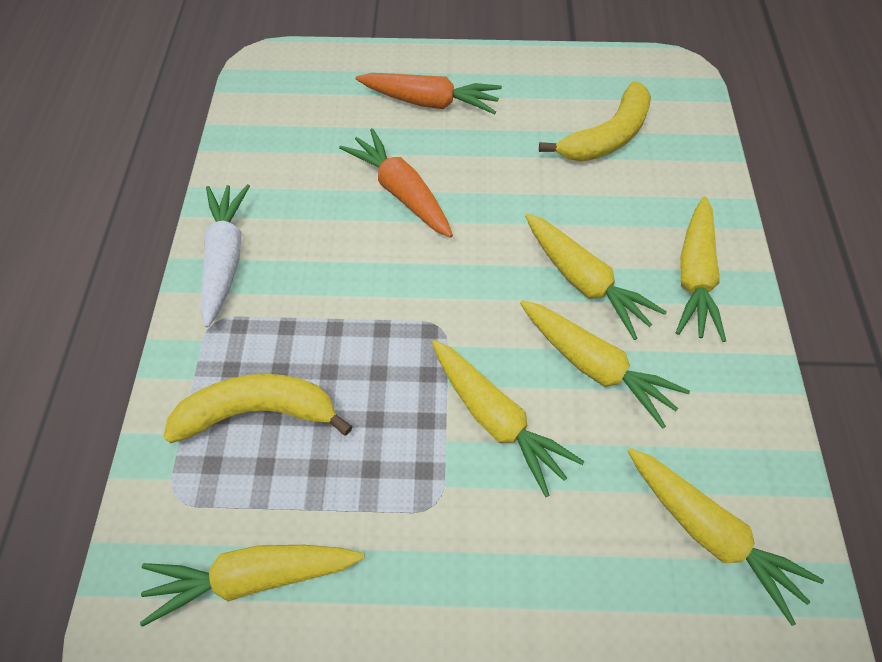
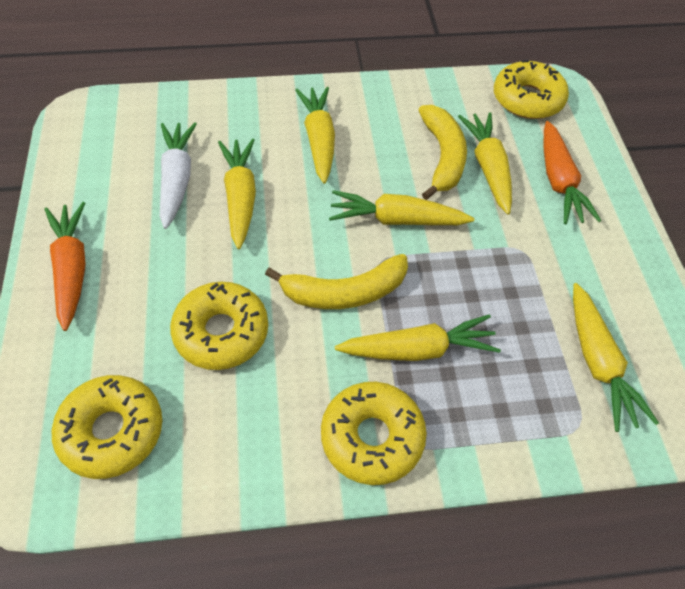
yellow donut: 0 -> 4

